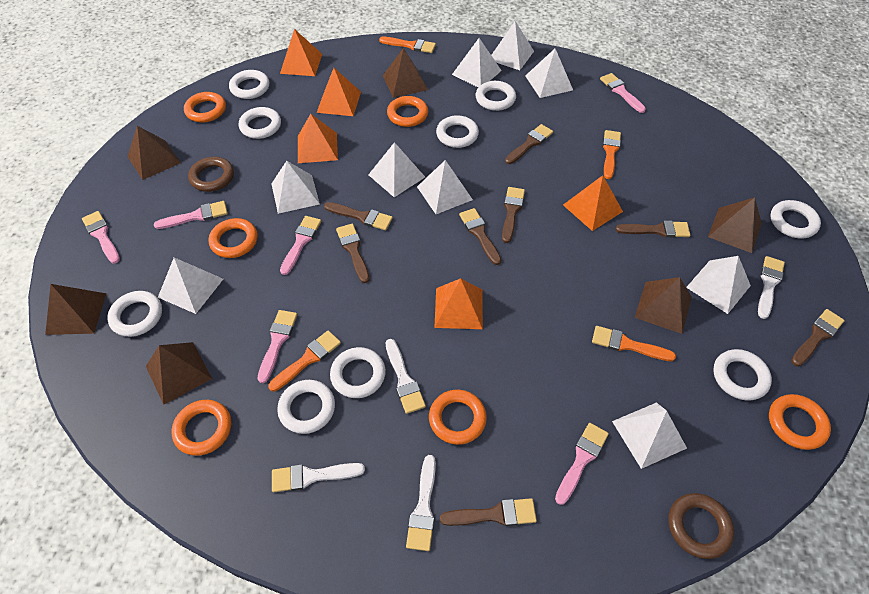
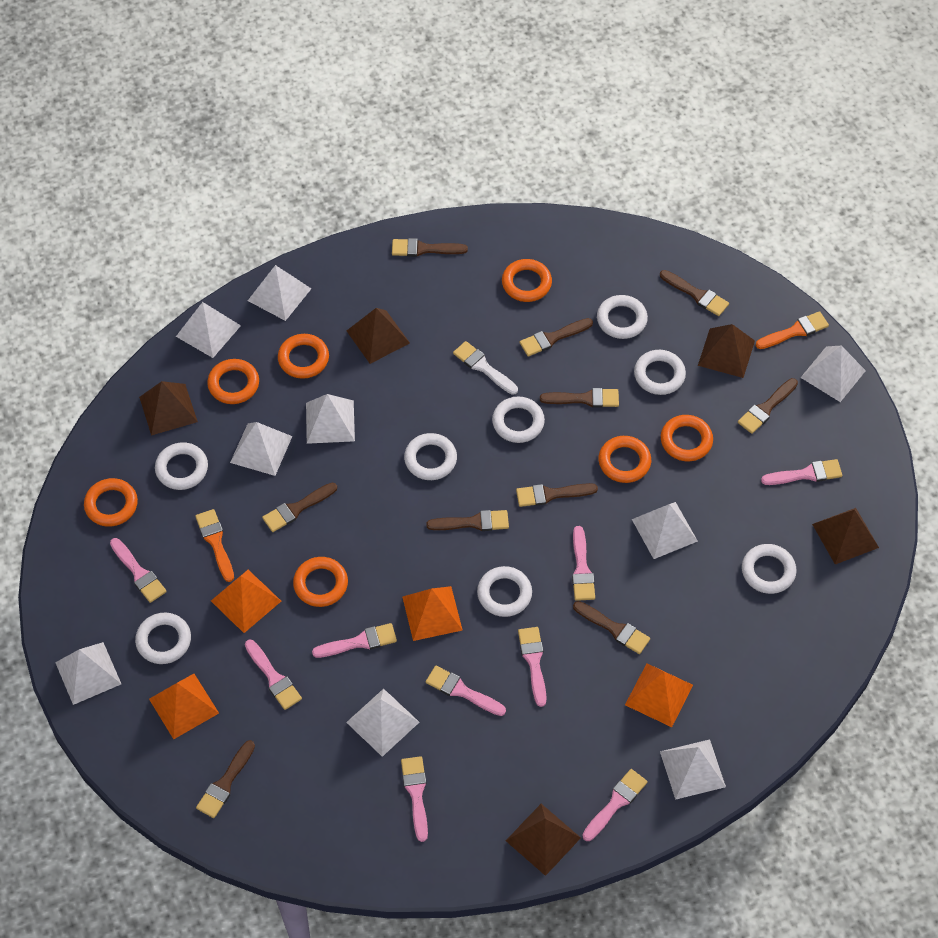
brown brush: 8 -> 10
brown pyramid: 6 -> 5
brown ring: 2 -> 0
orange brush: 4 -> 2
orange pyramid: 5 -> 4
orange ring: 6 -> 7
pink brush: 6 -> 9
white brush: 4 -> 1
white ring: 9 -> 8

